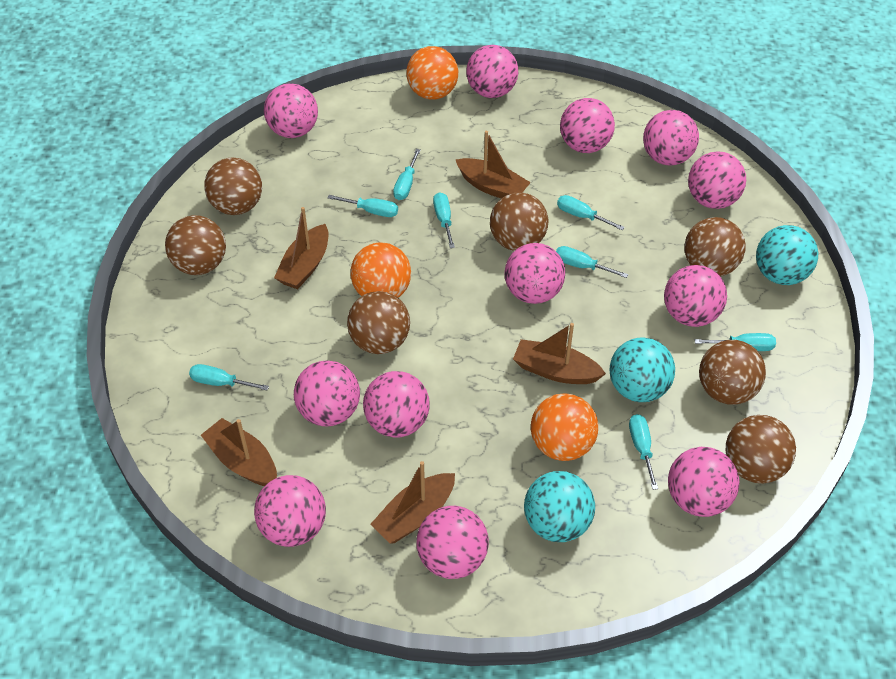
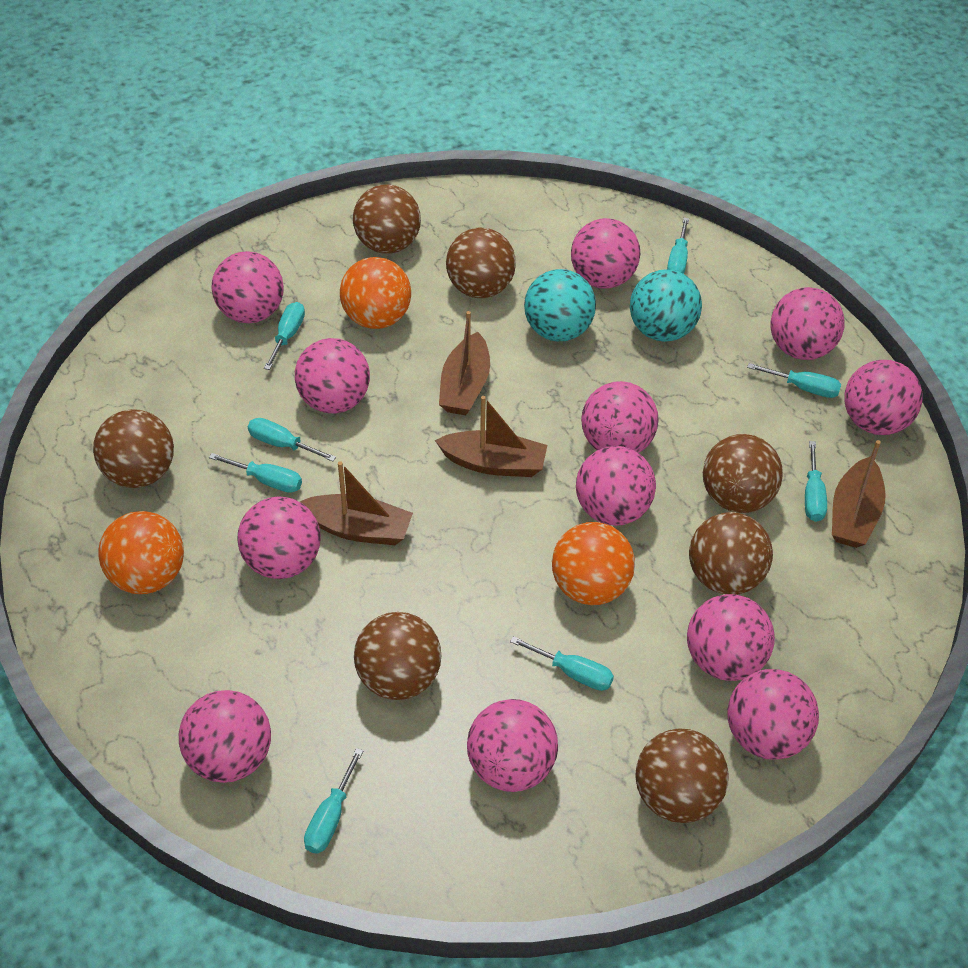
brown boat: 5 -> 4
turquoise ball: 3 -> 2

